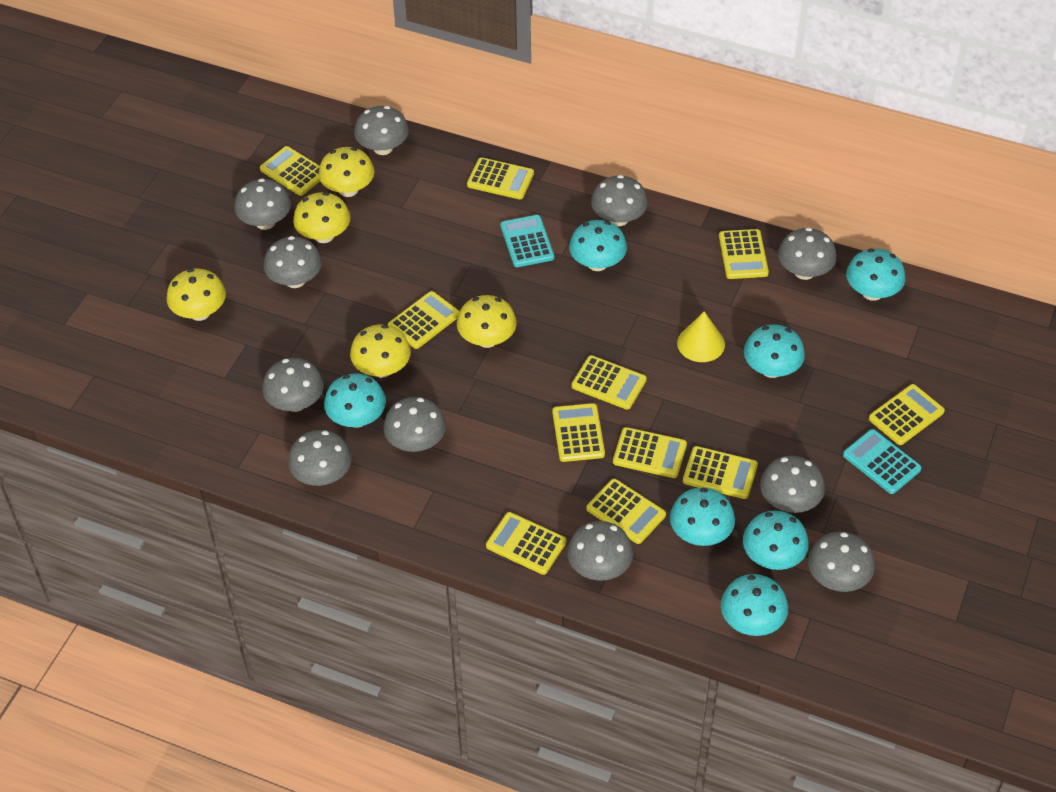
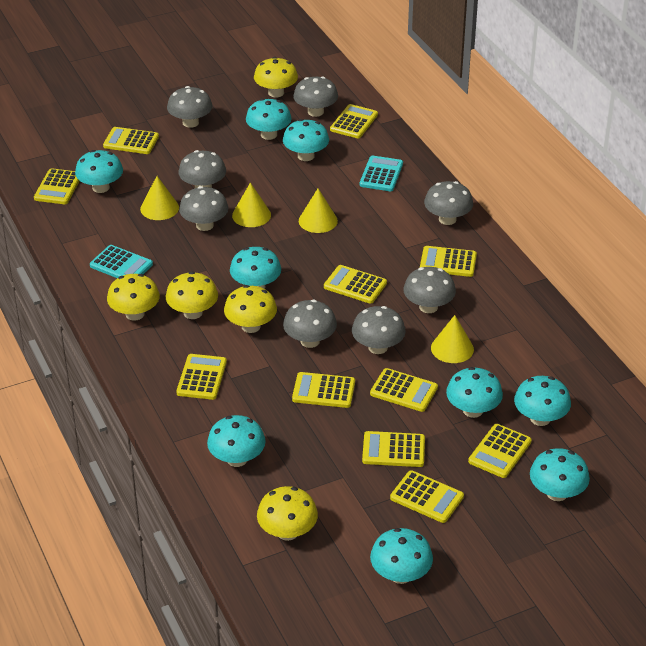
grey mushroom: 11 -> 8
turquoise mushroom: 7 -> 9
yellow cone: 1 -> 4

